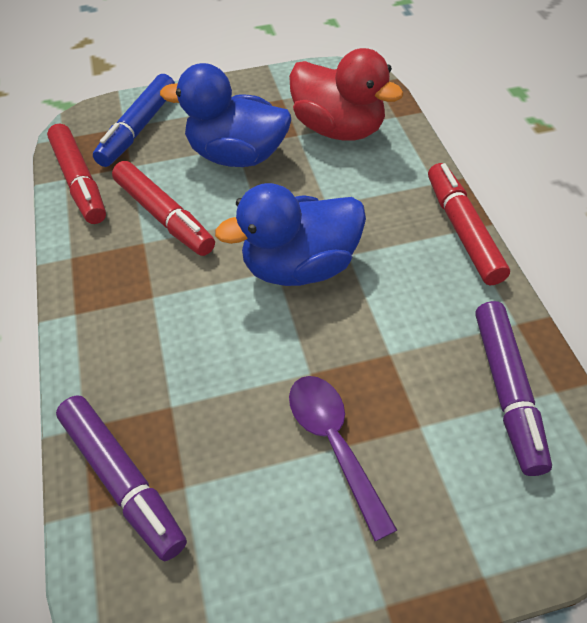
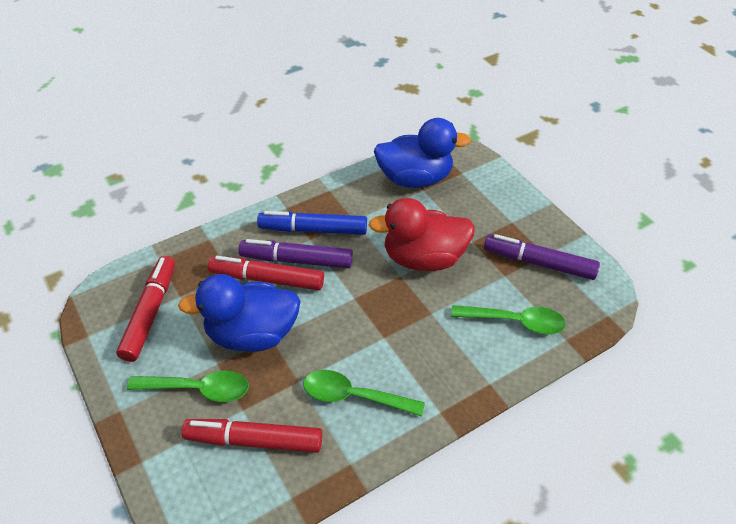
green spoon: 0 -> 3
purple spoon: 1 -> 0

